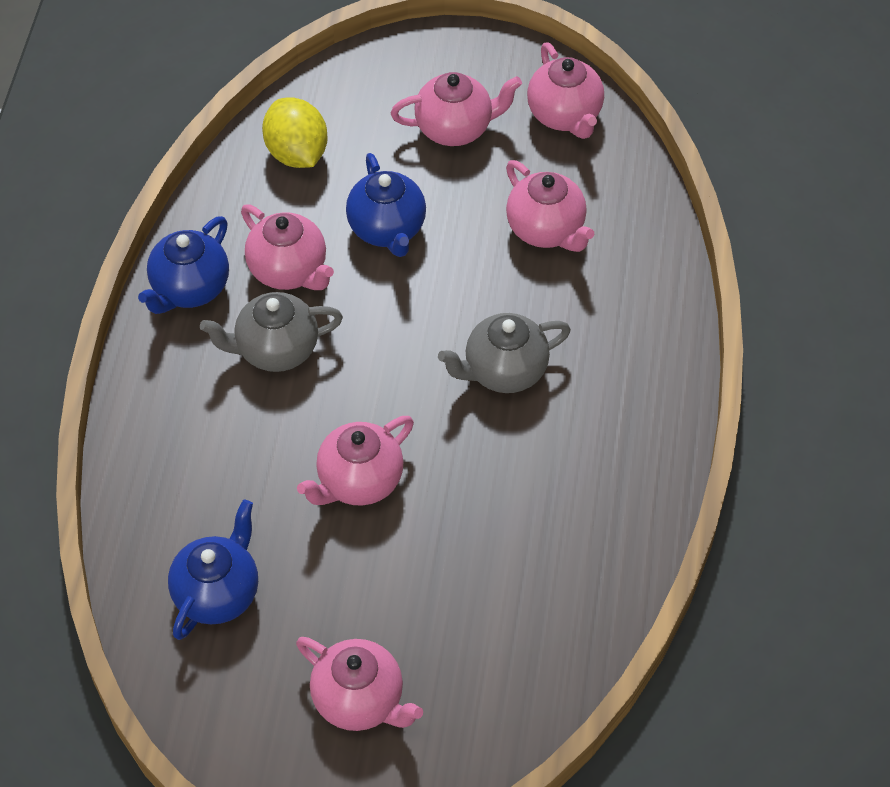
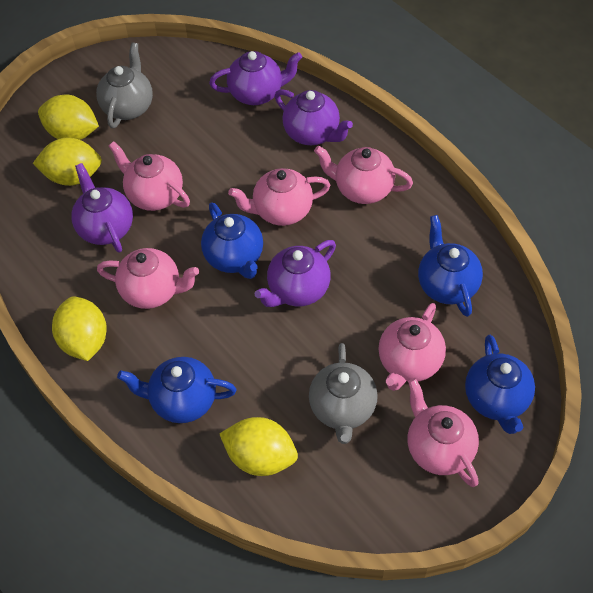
blue teapot: 3 -> 4
purple teapot: 0 -> 4
yellow lemon: 1 -> 4

